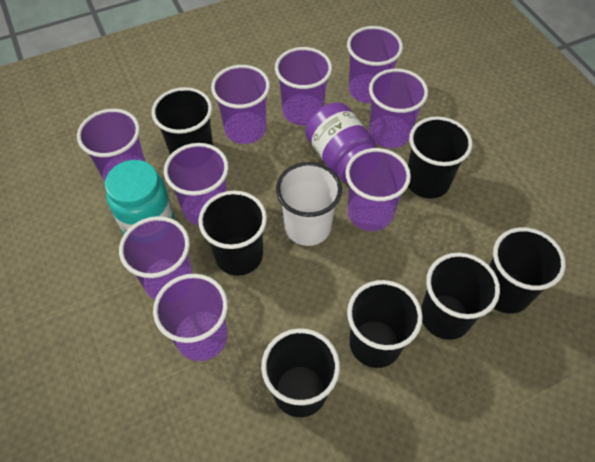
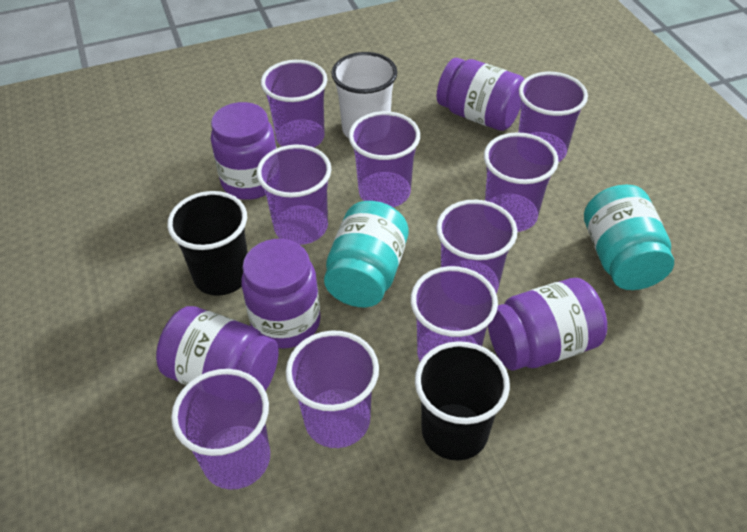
black cup: 7 -> 2
purple jar: 1 -> 5
turquoise jar: 1 -> 2

